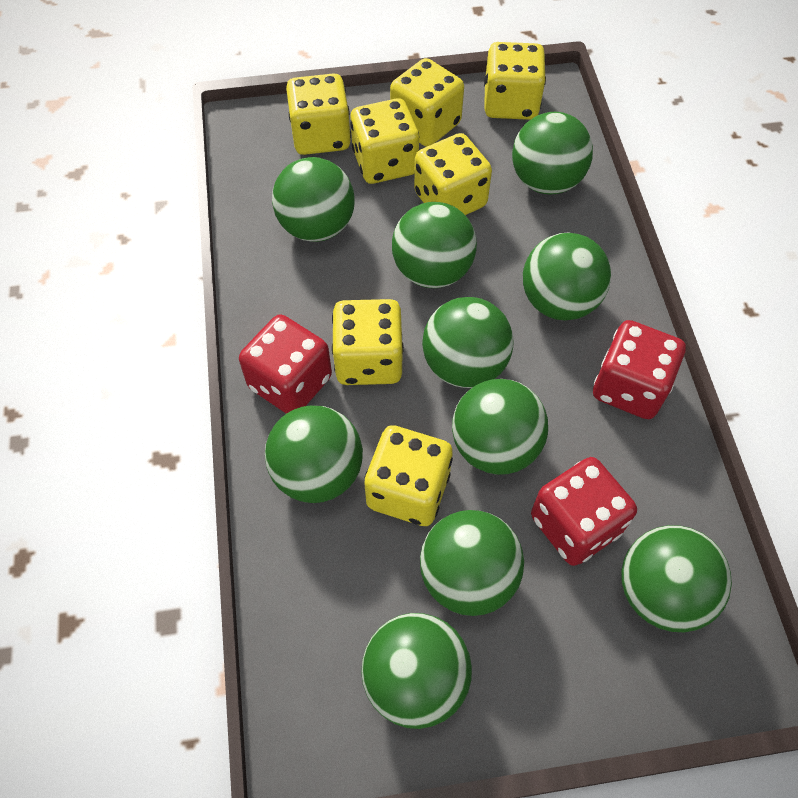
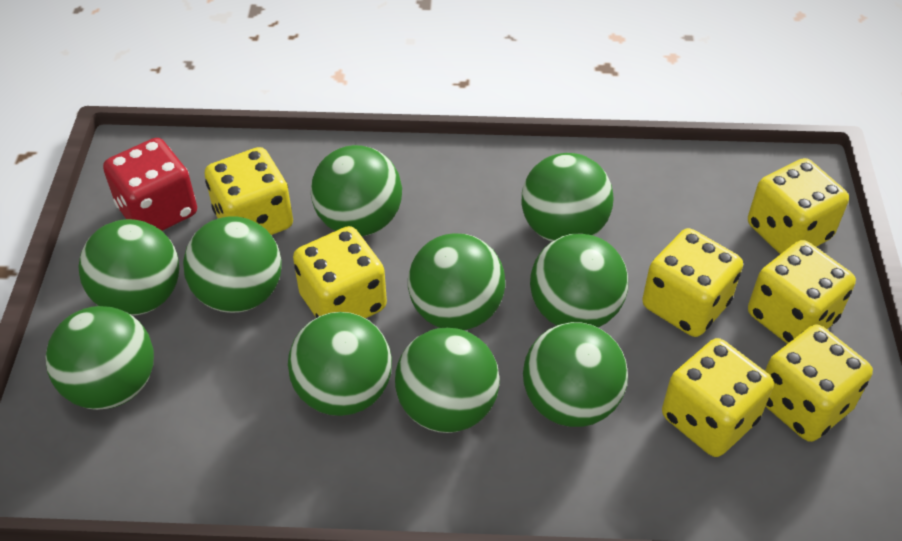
red dice: 3 -> 1

